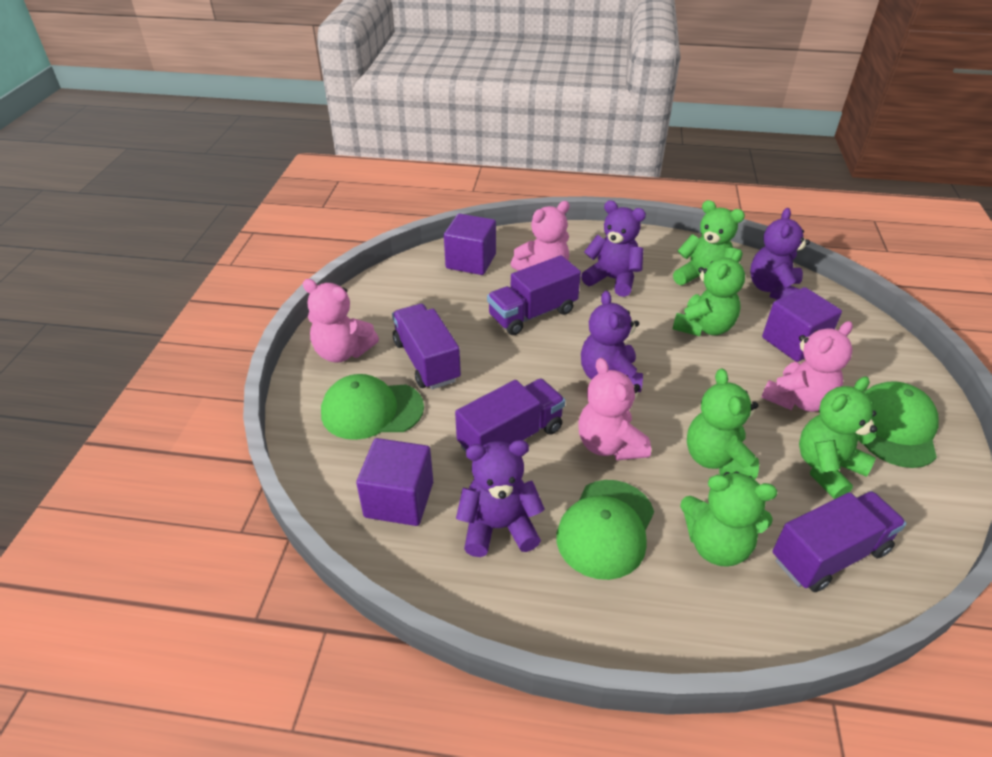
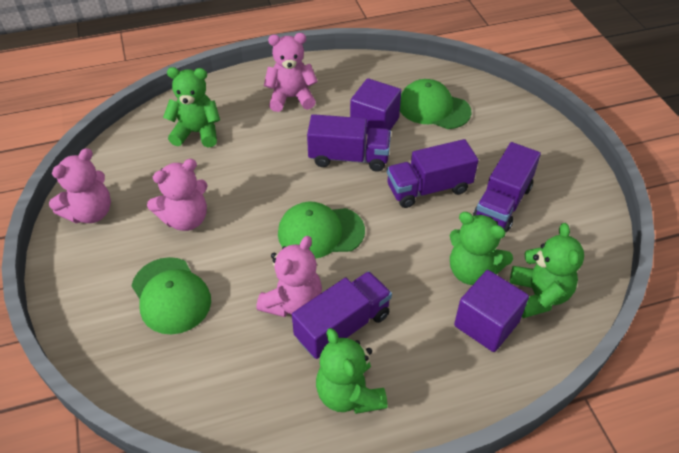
green teddy bear: 5 -> 4
purple cube: 3 -> 2
purple teddy bear: 4 -> 0

